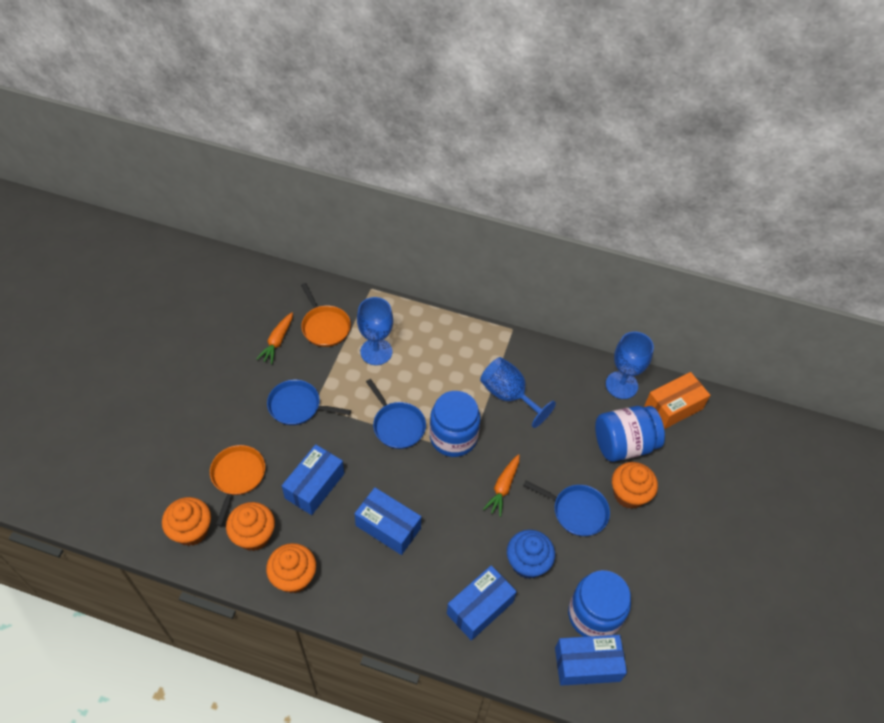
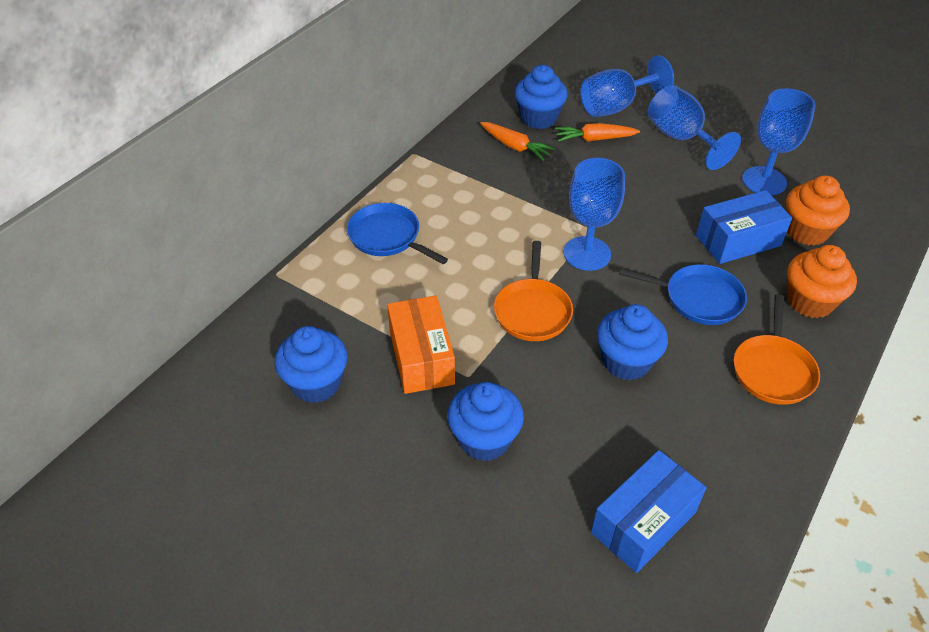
blue box: 4 -> 2
blue cupcake: 1 -> 4
blue goblet: 3 -> 4
blue jar: 3 -> 0
blue pan: 3 -> 2
orange cupcake: 4 -> 2

